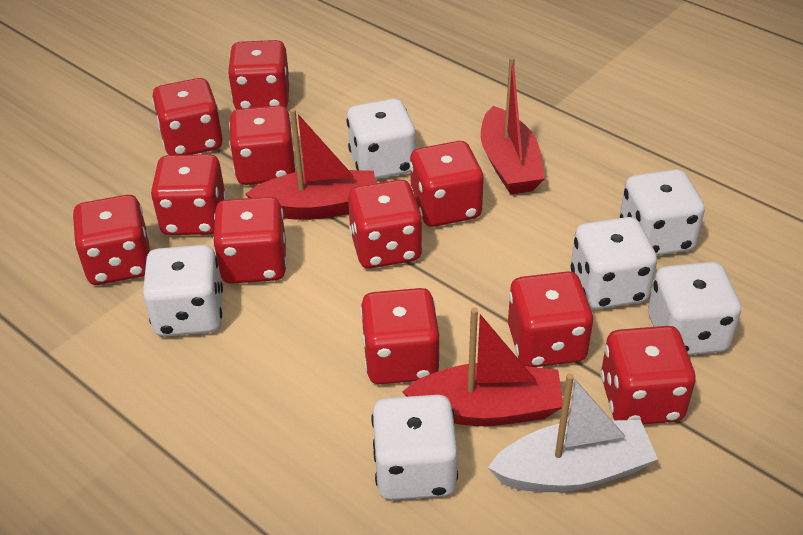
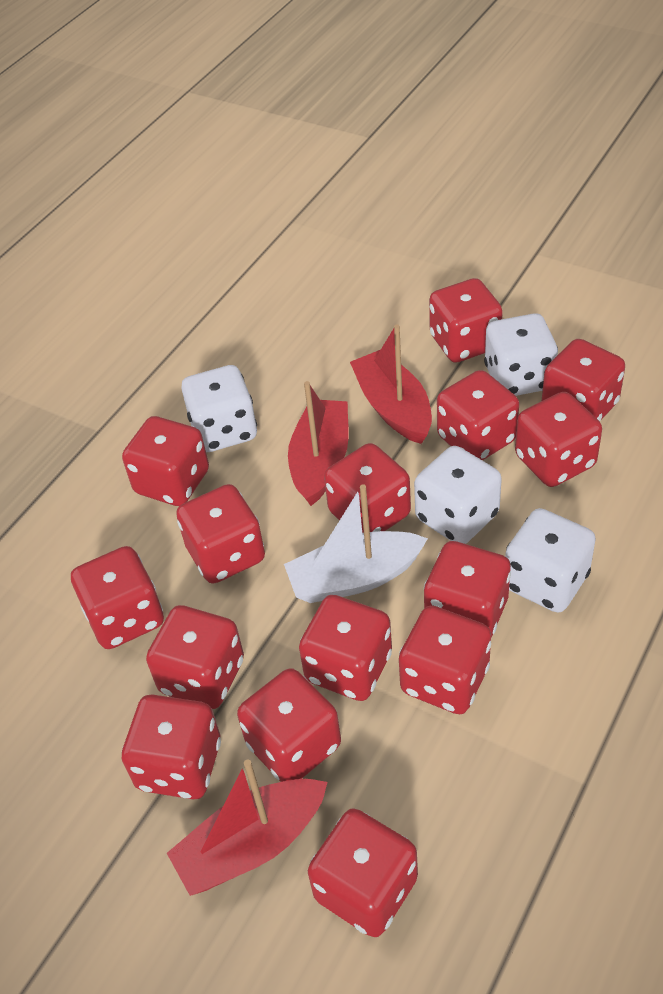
red dice: 11 -> 15
white dice: 6 -> 4

